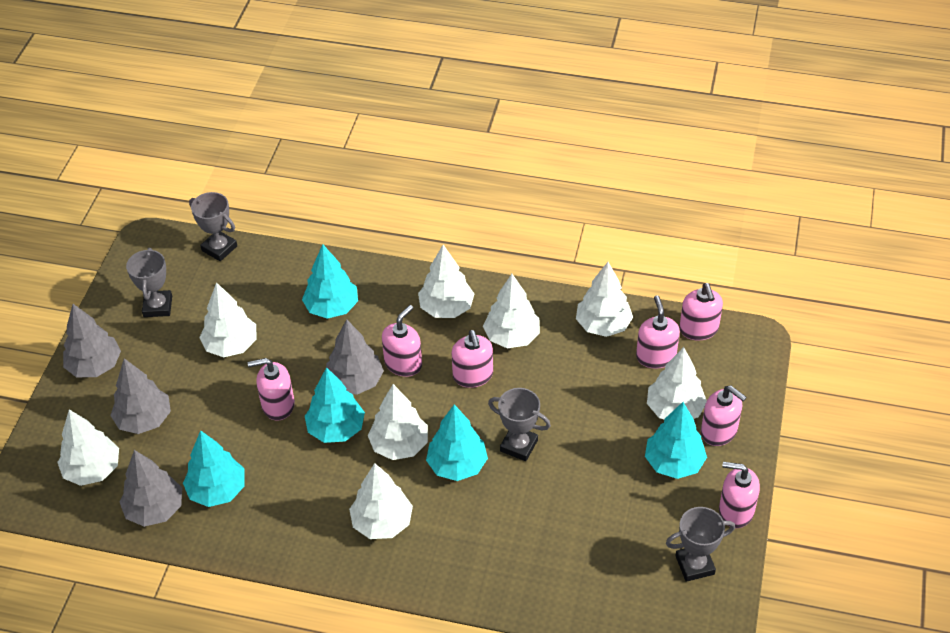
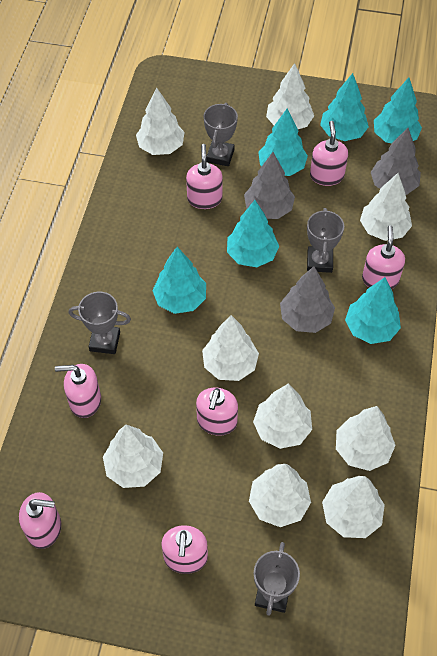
grey tree: 4 -> 3
turquoise tree: 5 -> 6
white tree: 8 -> 9

